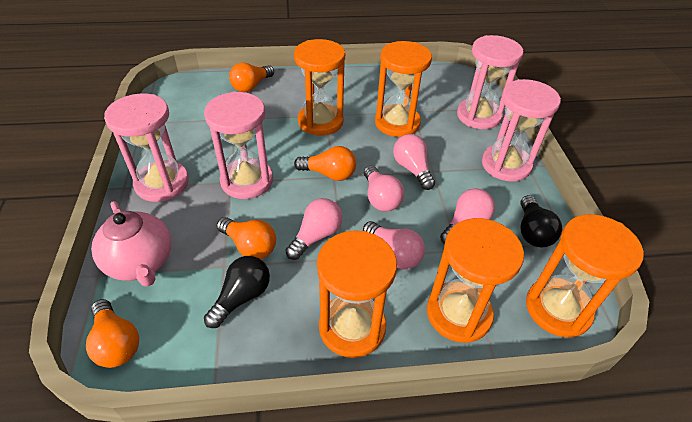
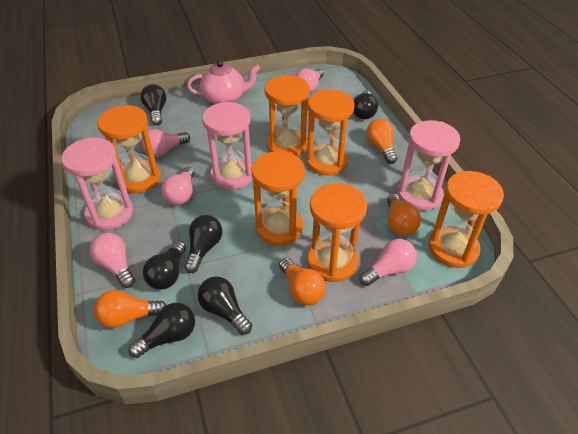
black light bulb: 2 -> 6
orange hourglass: 5 -> 6
pink hourglass: 4 -> 3

